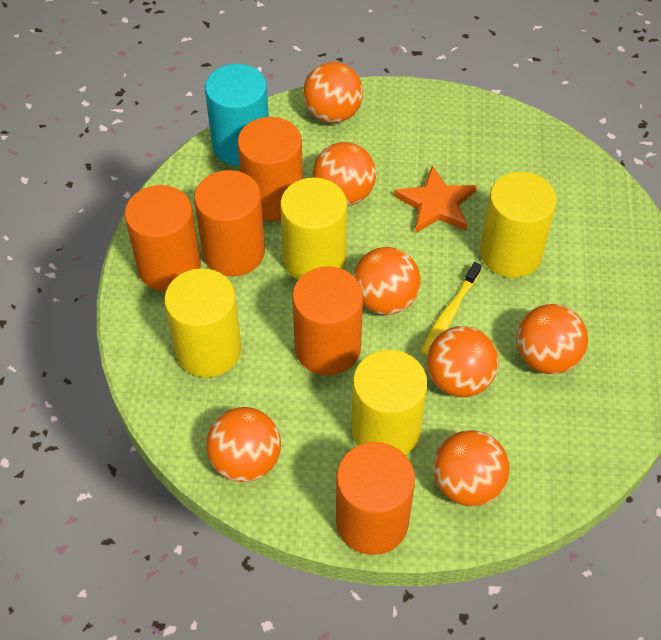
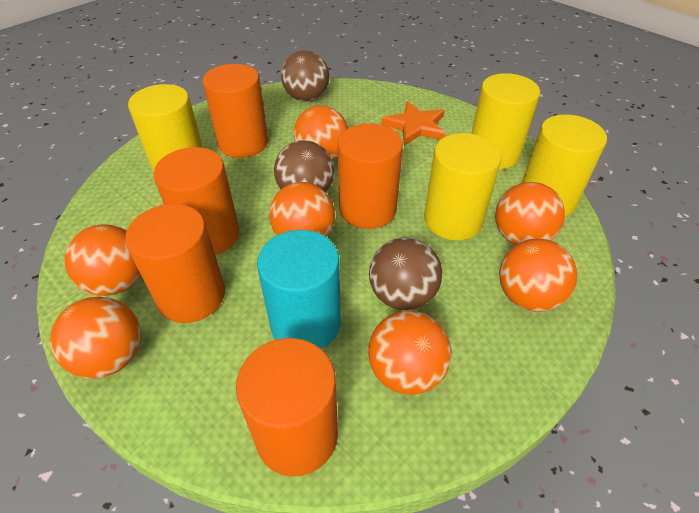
brown ball: 0 -> 3
yellow toothbrush: 1 -> 0

